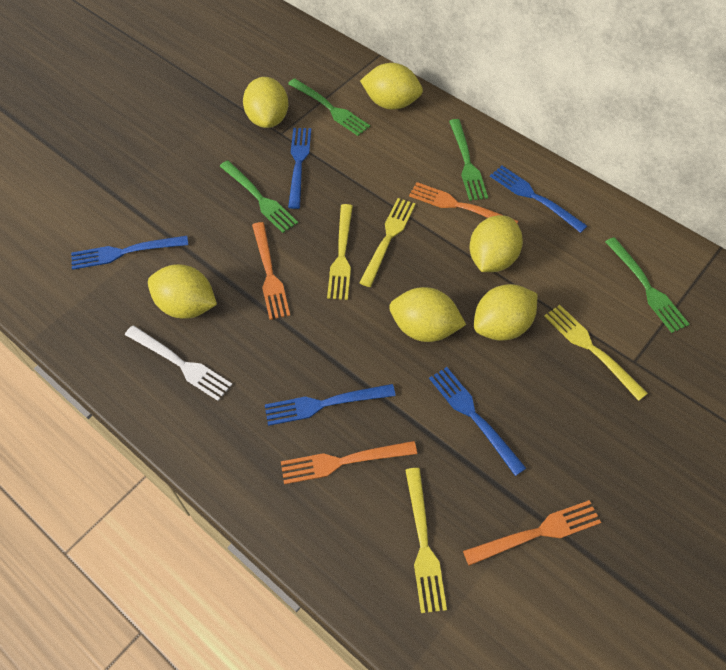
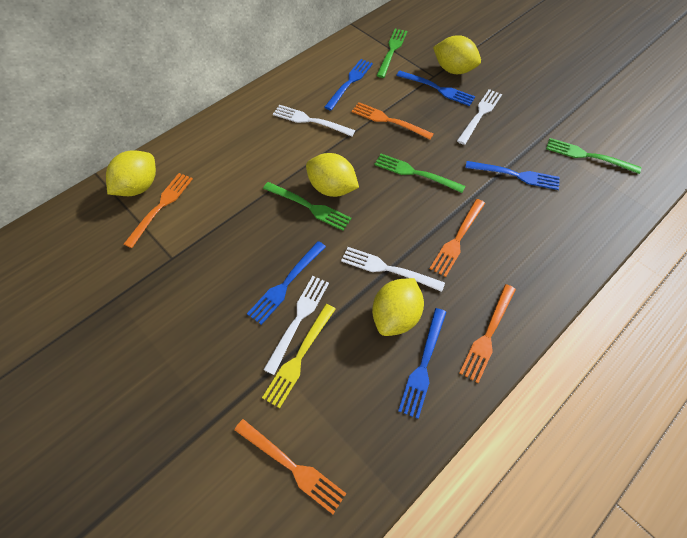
orange fork: 4 -> 5
white fork: 1 -> 4
yellow fork: 4 -> 1
yellow lemon: 6 -> 4

